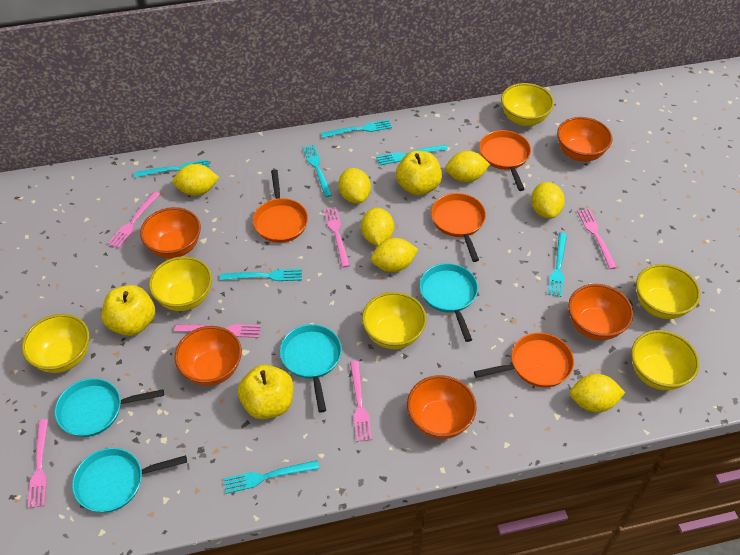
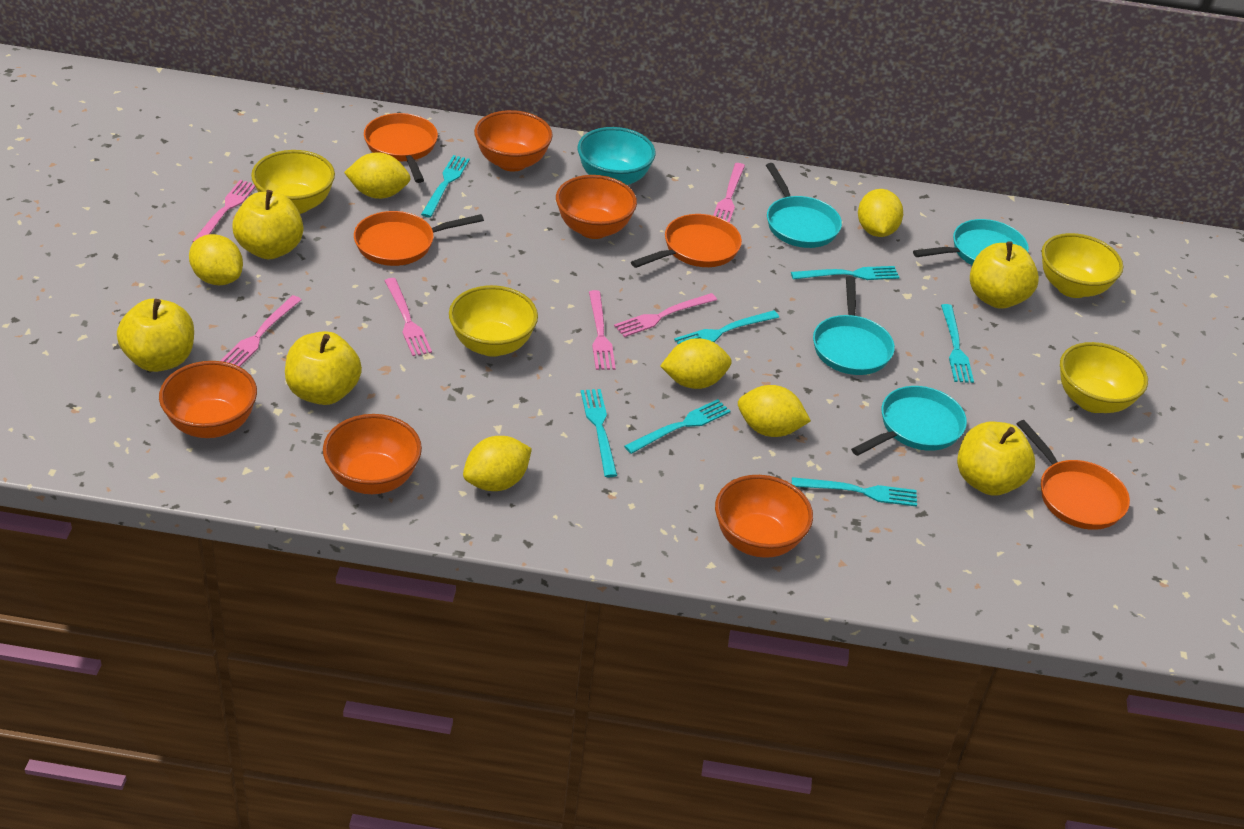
turquoise bowl: 0 -> 1
yellow apple: 3 -> 5
yellow bowl: 6 -> 4
yellow lemon: 7 -> 6

